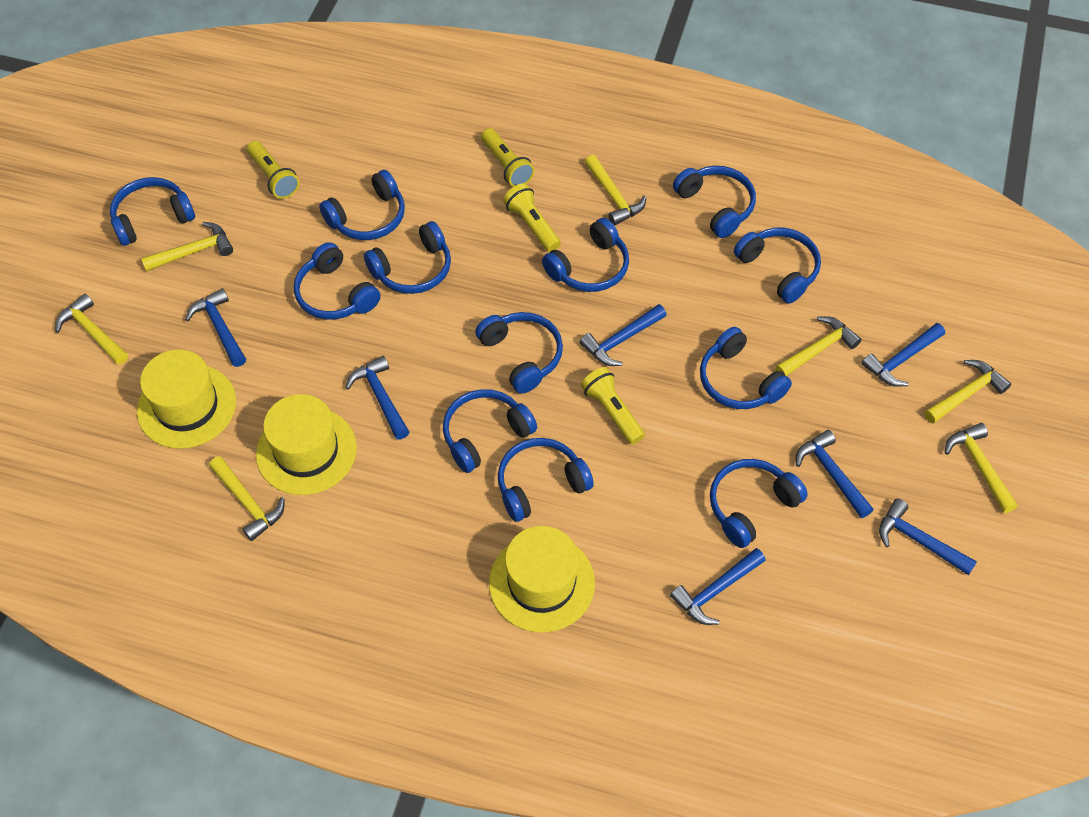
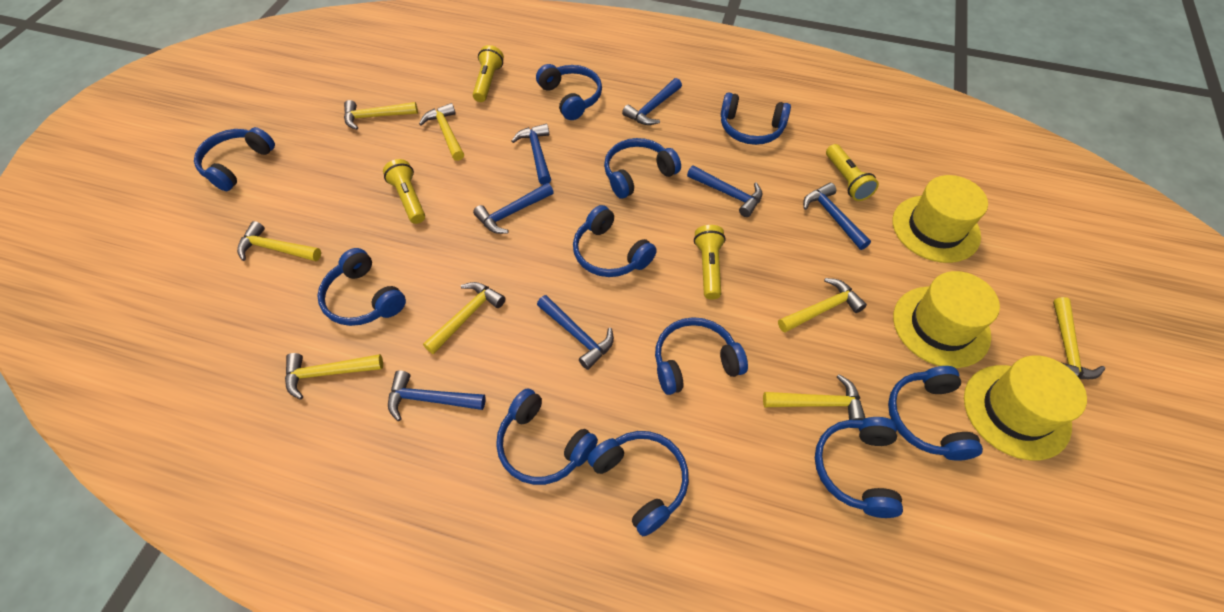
blue headphones: 12 -> 11
yellow hammer: 7 -> 8

